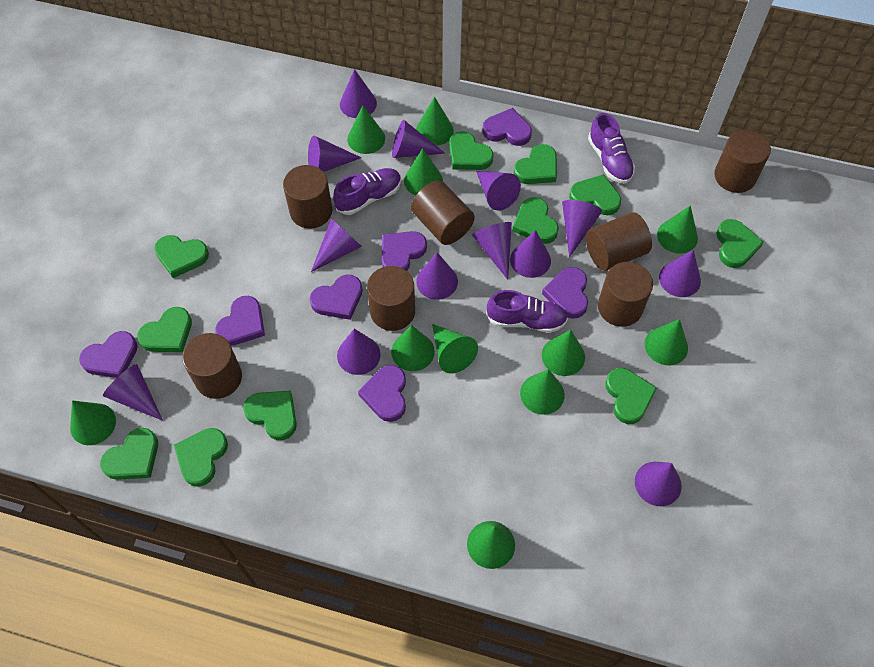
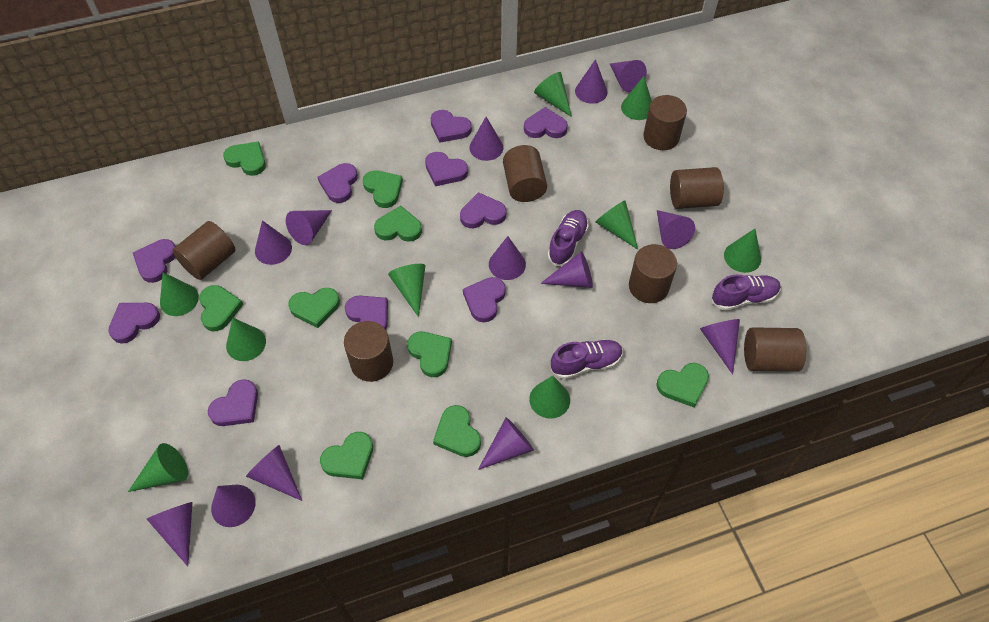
green cone: 11 -> 9
green heart: 11 -> 9
purple heart: 7 -> 10

